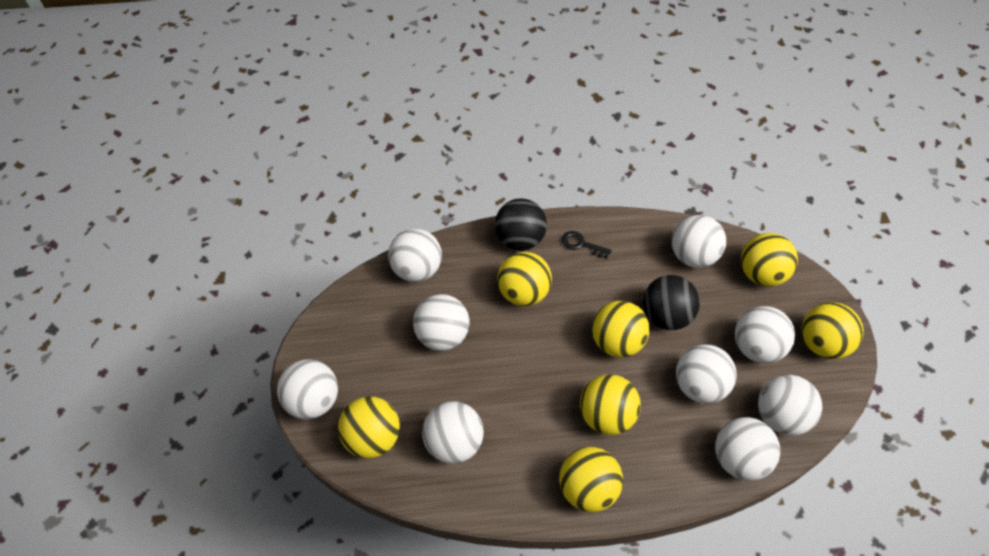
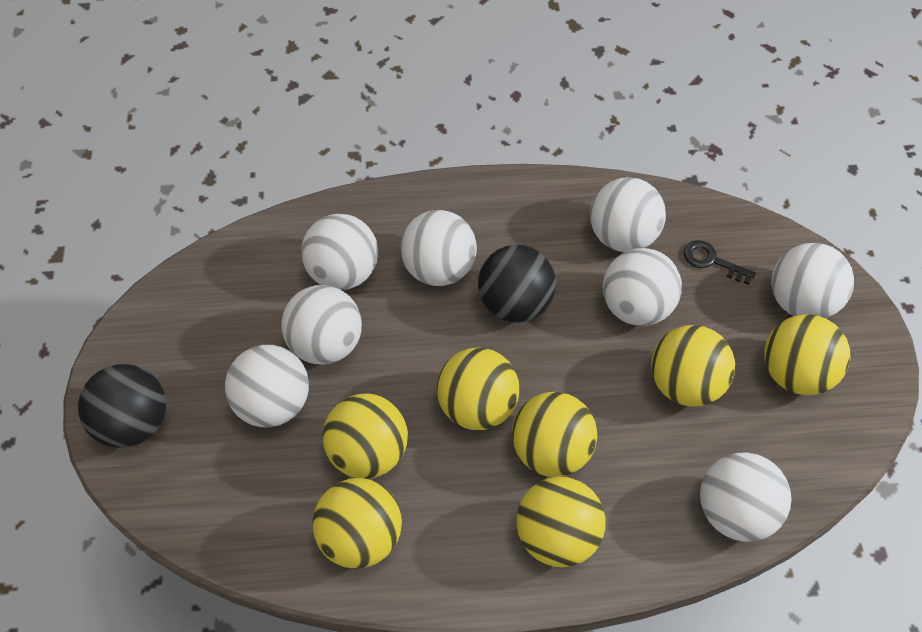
white ball: 9 -> 8

